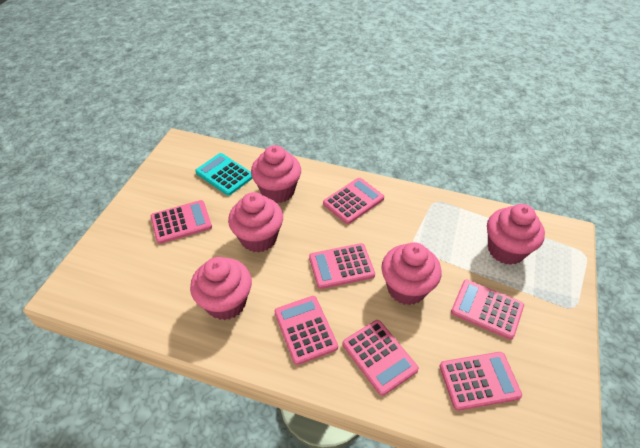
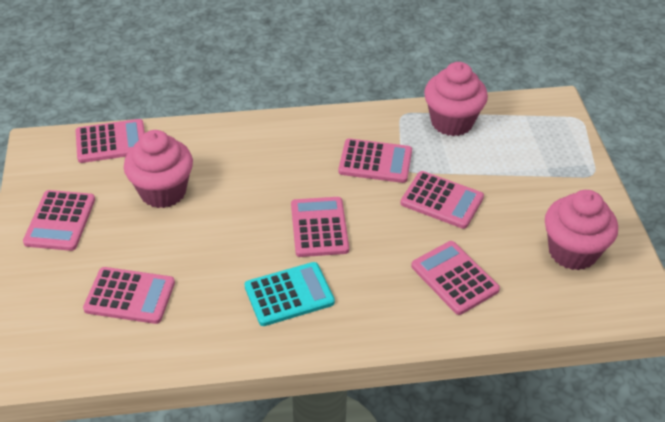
pink cupcake: 5 -> 3

